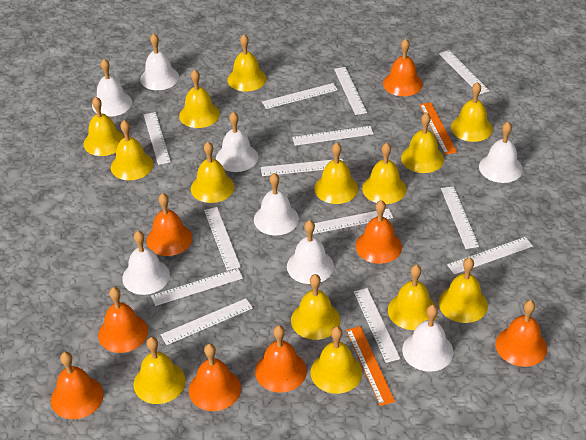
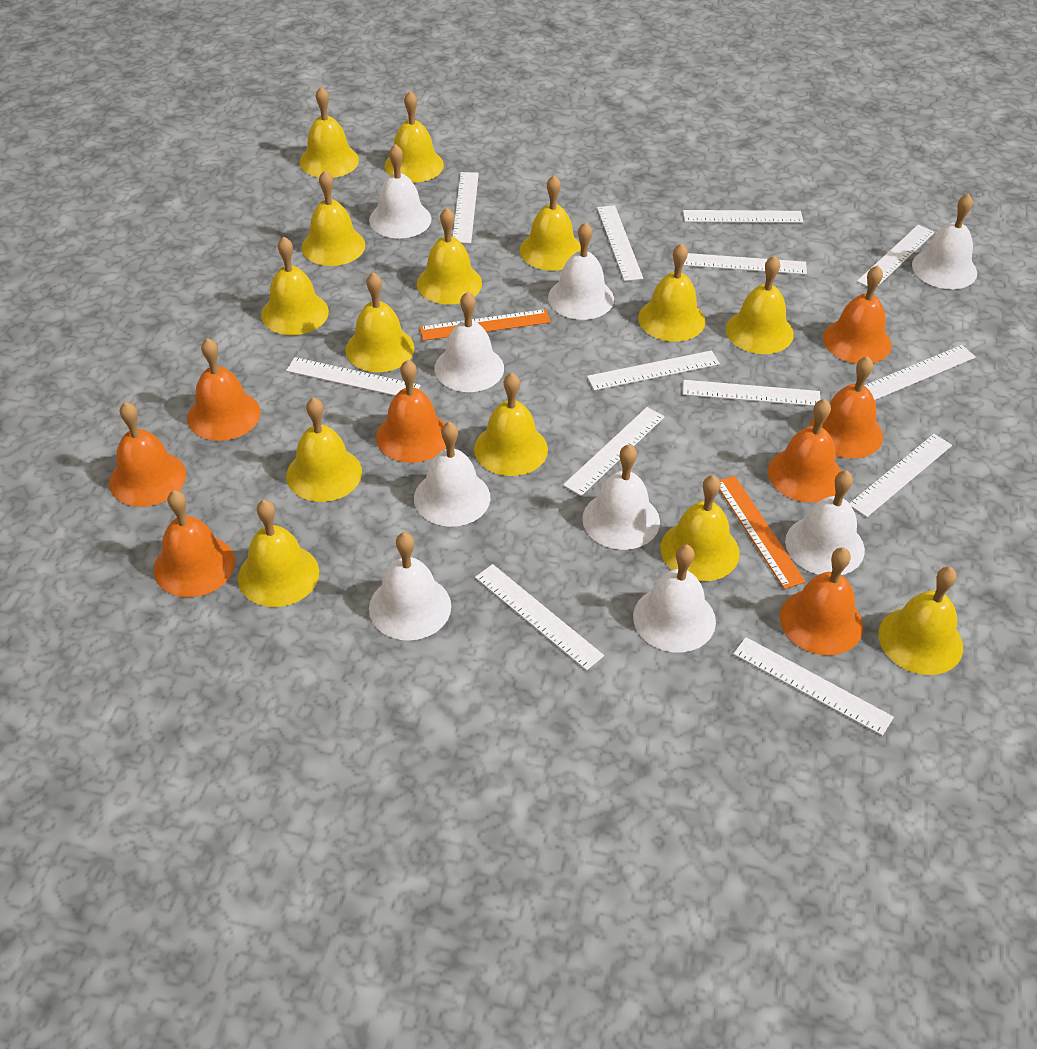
white bell: 8 -> 9

